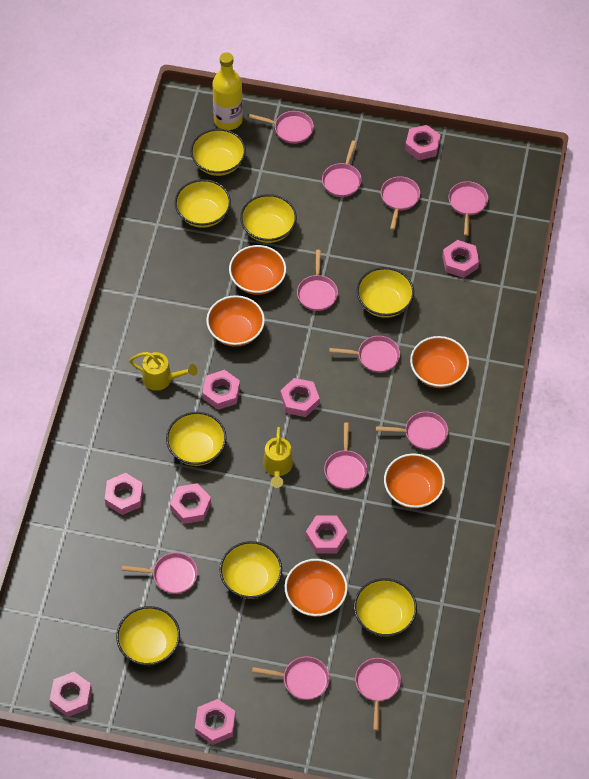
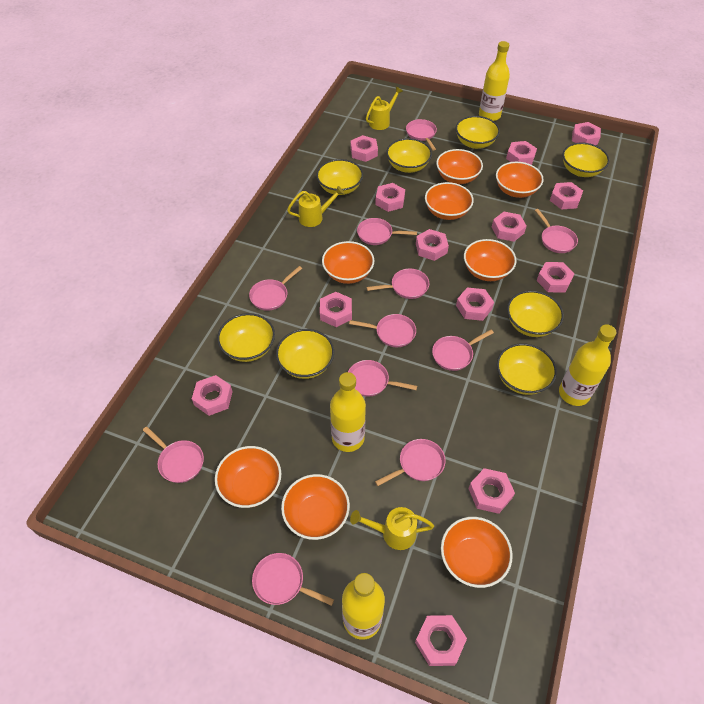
orange bowl: 5 -> 8
pink nut: 9 -> 13
yellow bottle: 1 -> 4
yellow watering can: 2 -> 3

